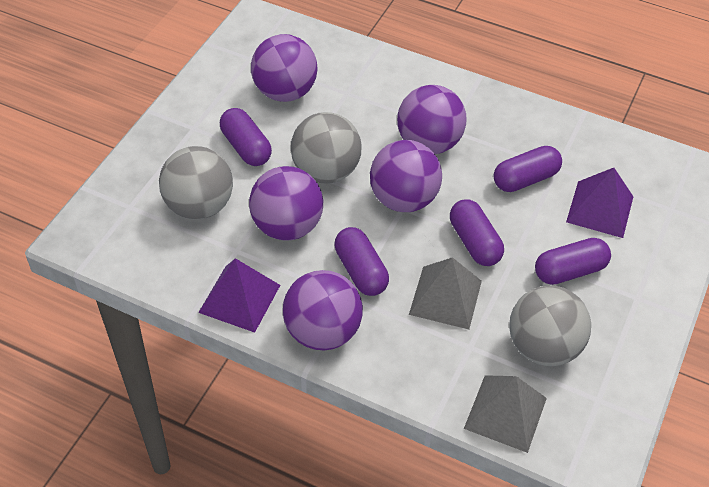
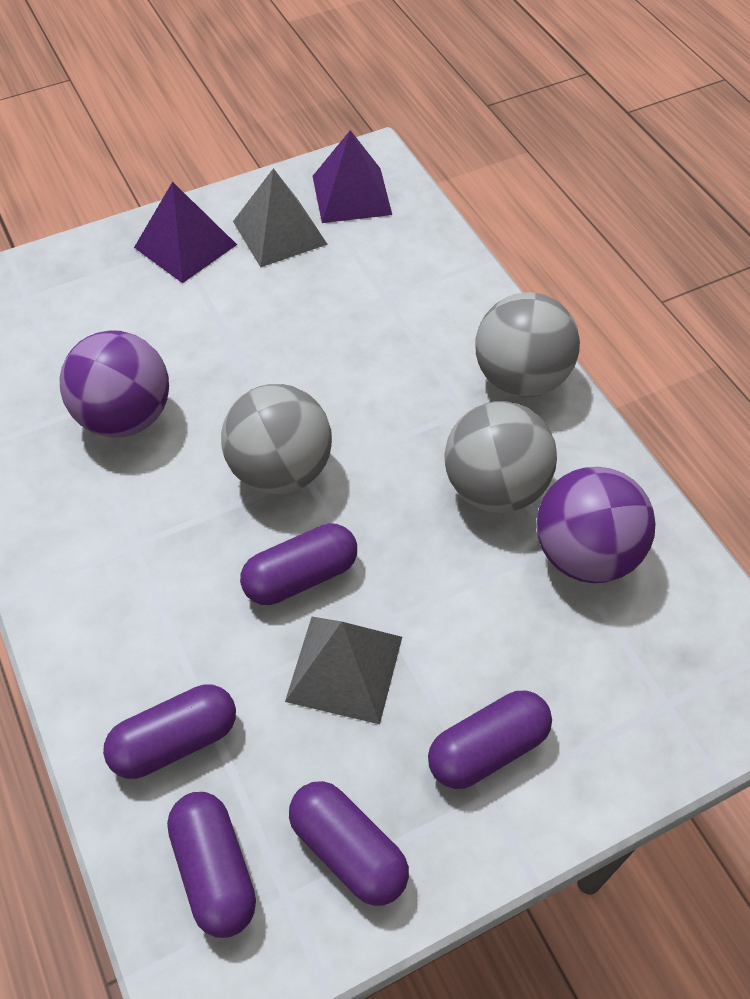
purple ball: 5 -> 2

